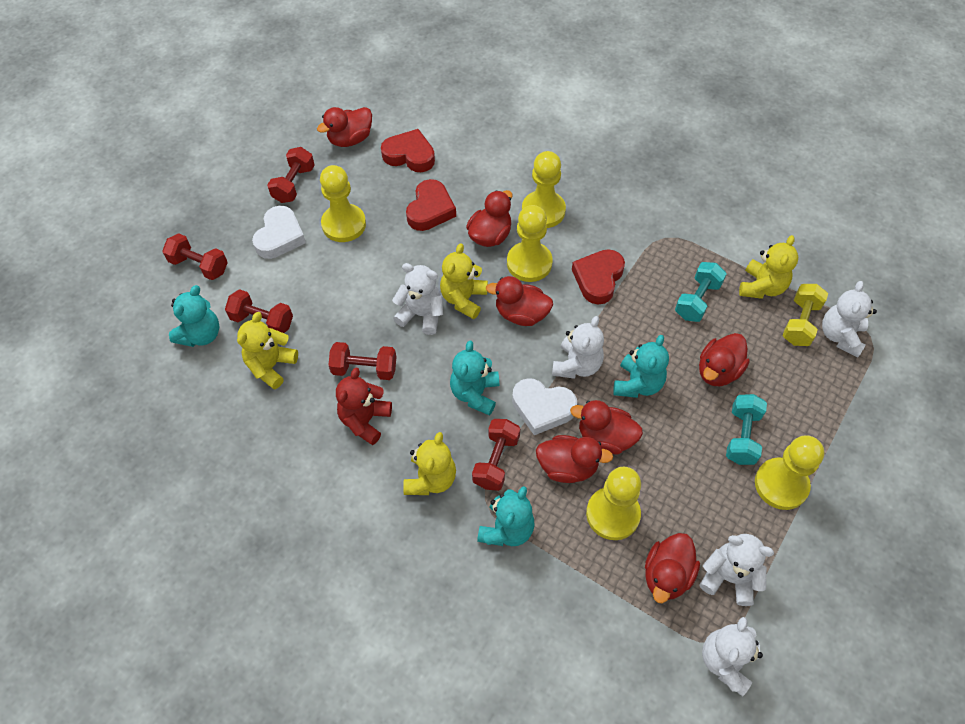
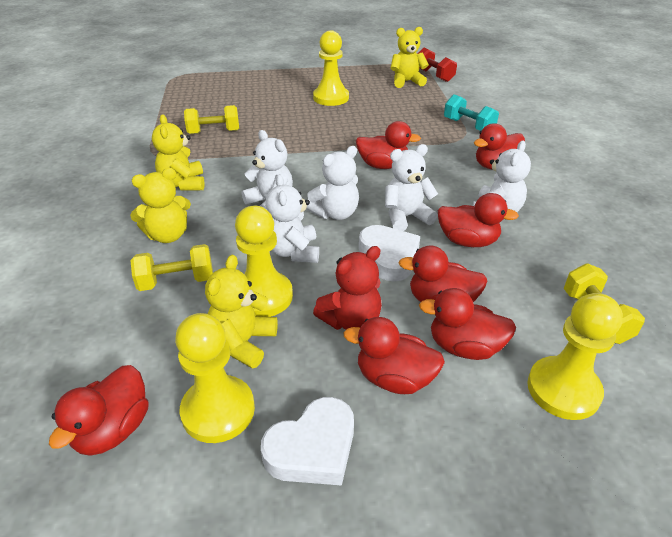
red dumbbell: 5 -> 1
red heart: 3 -> 0
turquoise dumbbell: 2 -> 1
turquoise teddy bear: 4 -> 0
yellow dumbbell: 1 -> 3
yellow pawn: 5 -> 4

